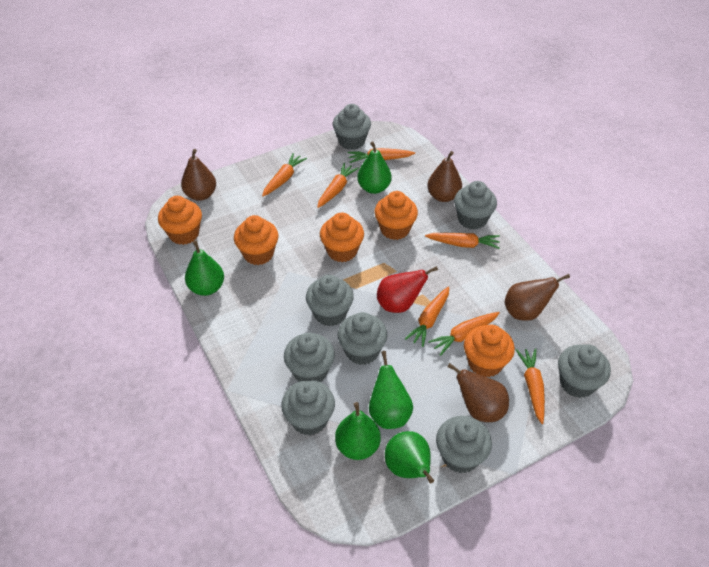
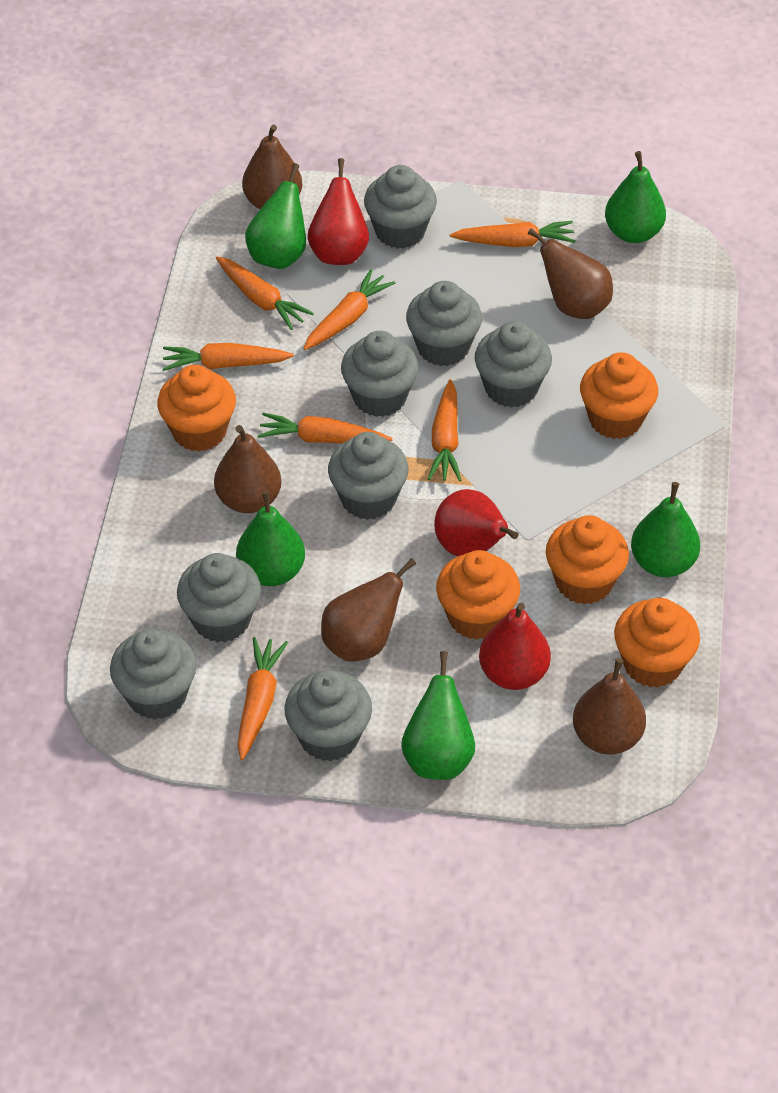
brown pear: 4 -> 5
red pear: 1 -> 3

